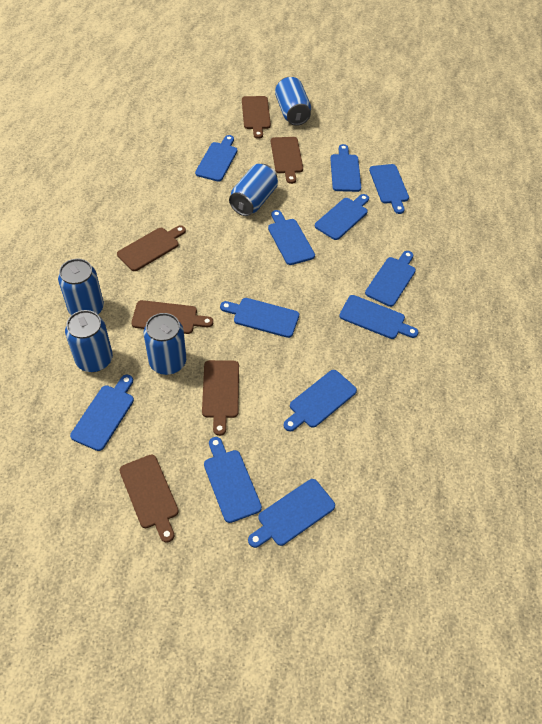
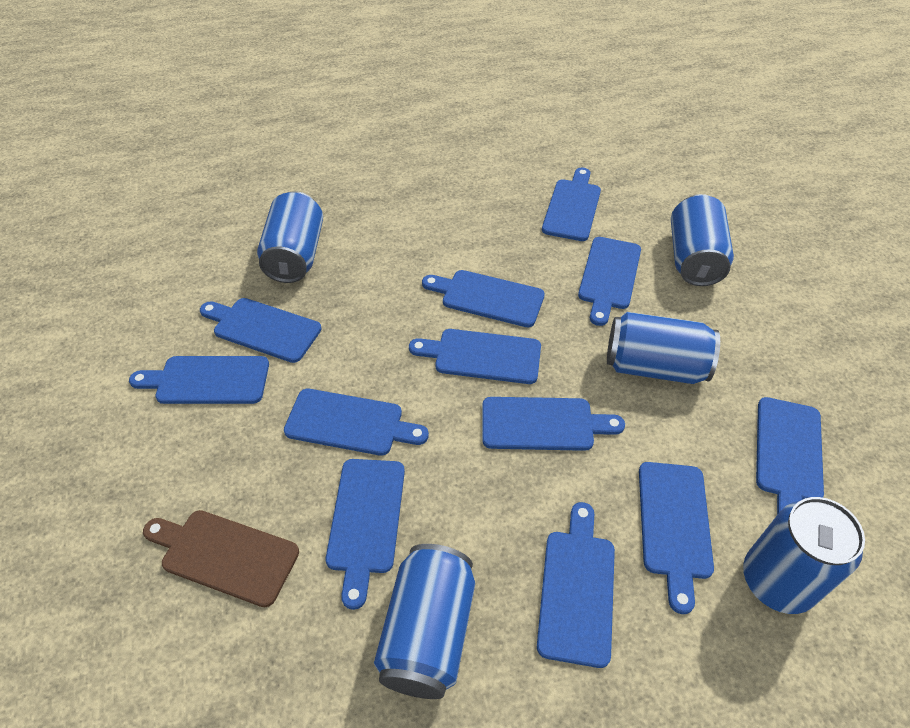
brown cutting board: 6 -> 1

